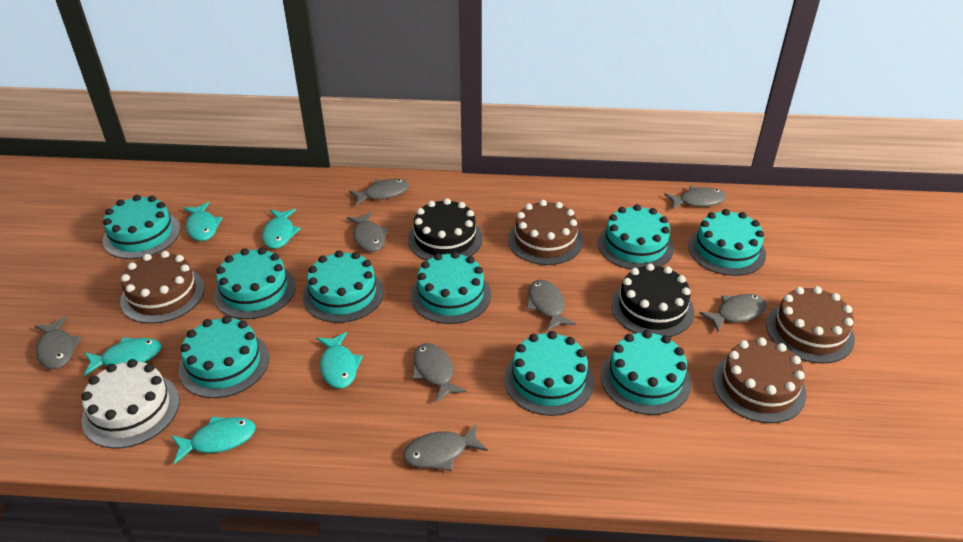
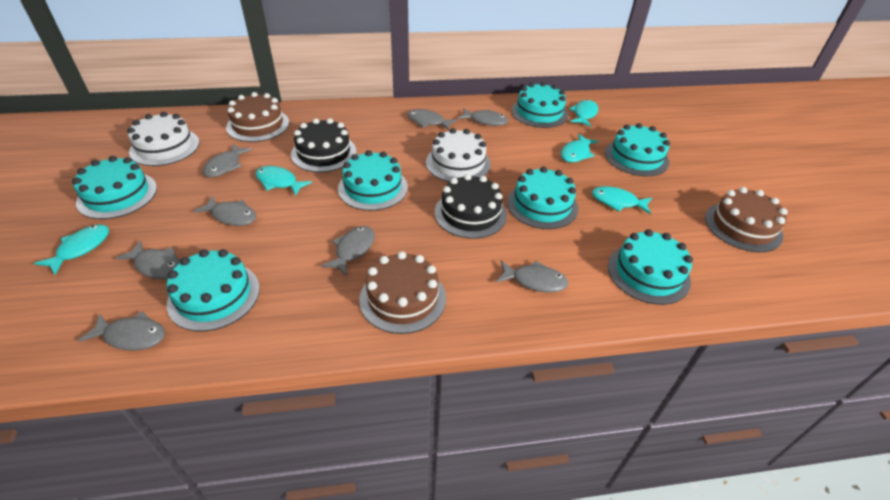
brown cake: 4 -> 3
turquoise cake: 9 -> 7
white cake: 1 -> 2

